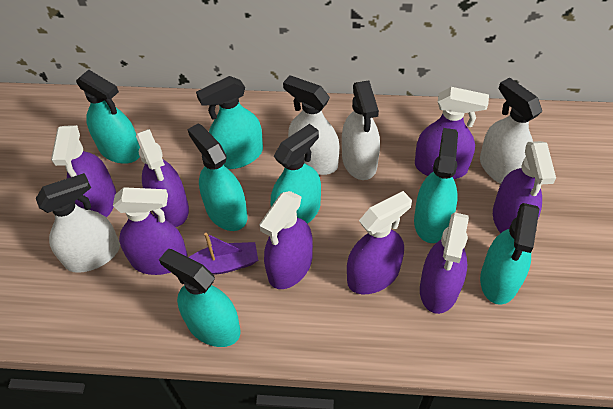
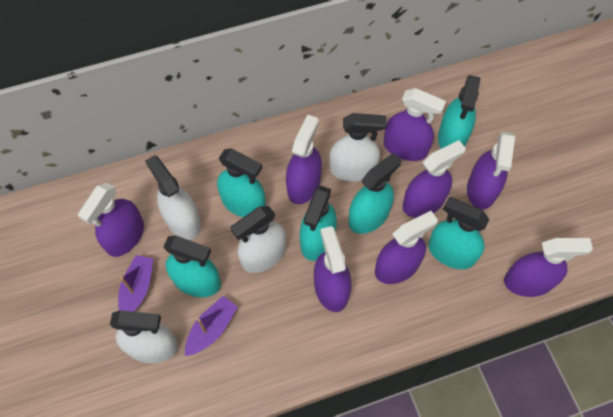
purple boat: 1 -> 2
turquoise spray bottle: 7 -> 6

